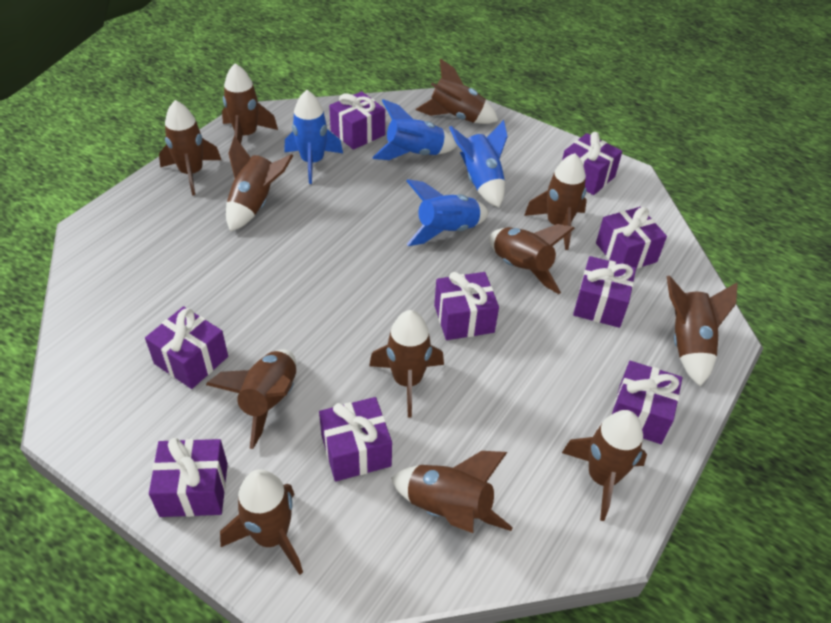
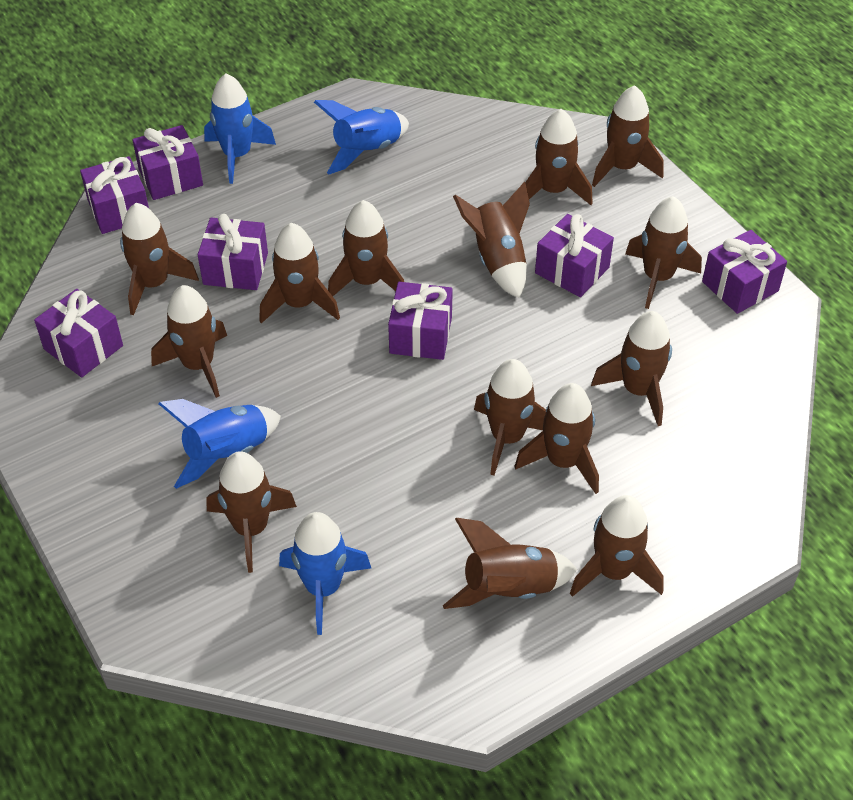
brown rocket: 12 -> 14
purple gift: 9 -> 7

